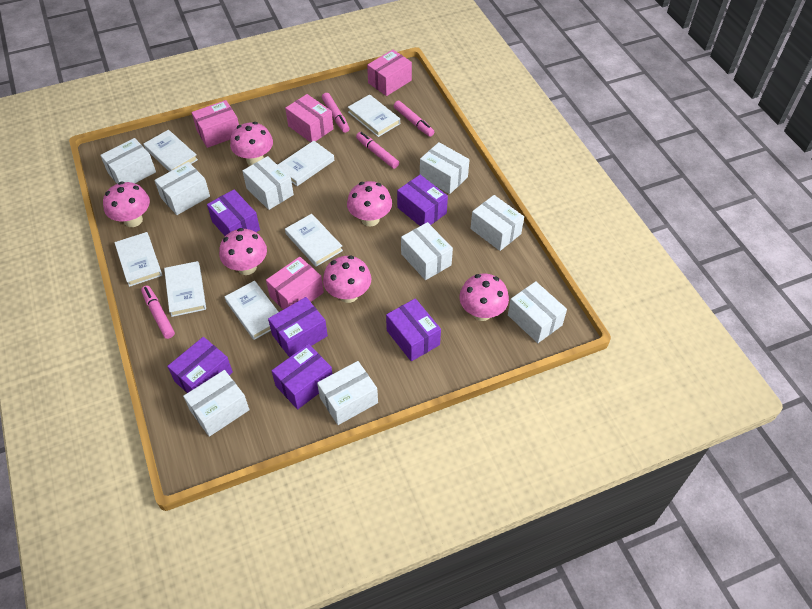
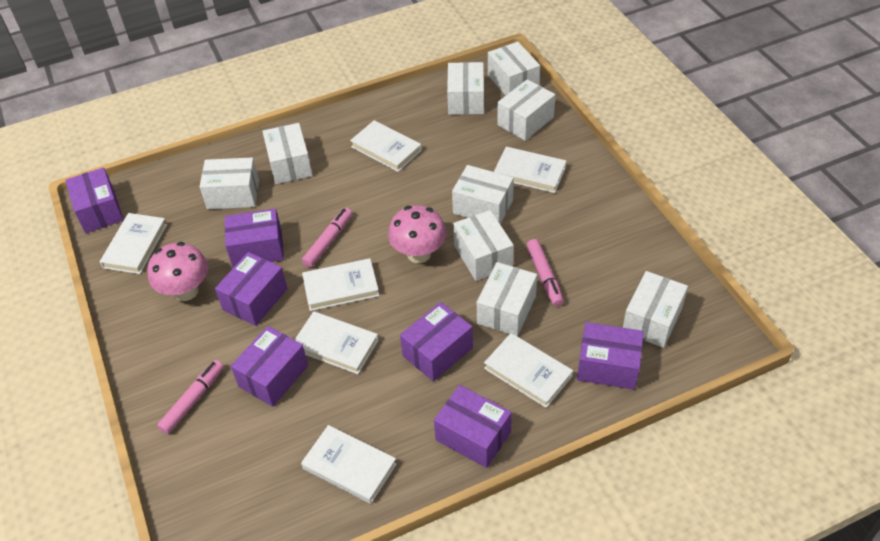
pink box: 4 -> 0
pink marker: 4 -> 3
pink mushroom: 6 -> 2
purple box: 6 -> 7

